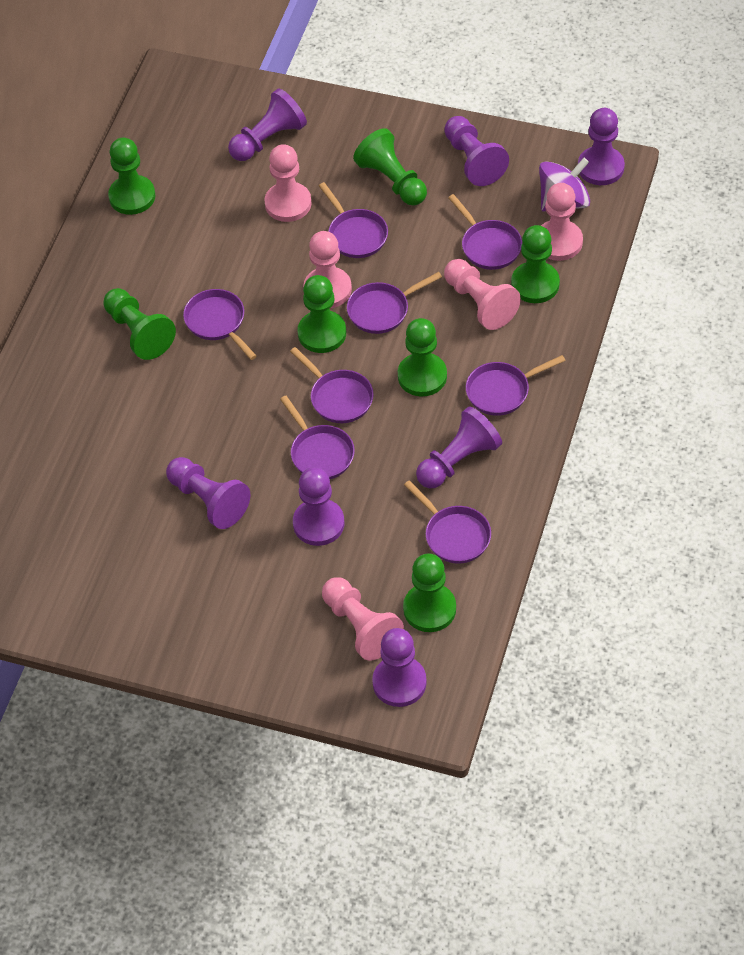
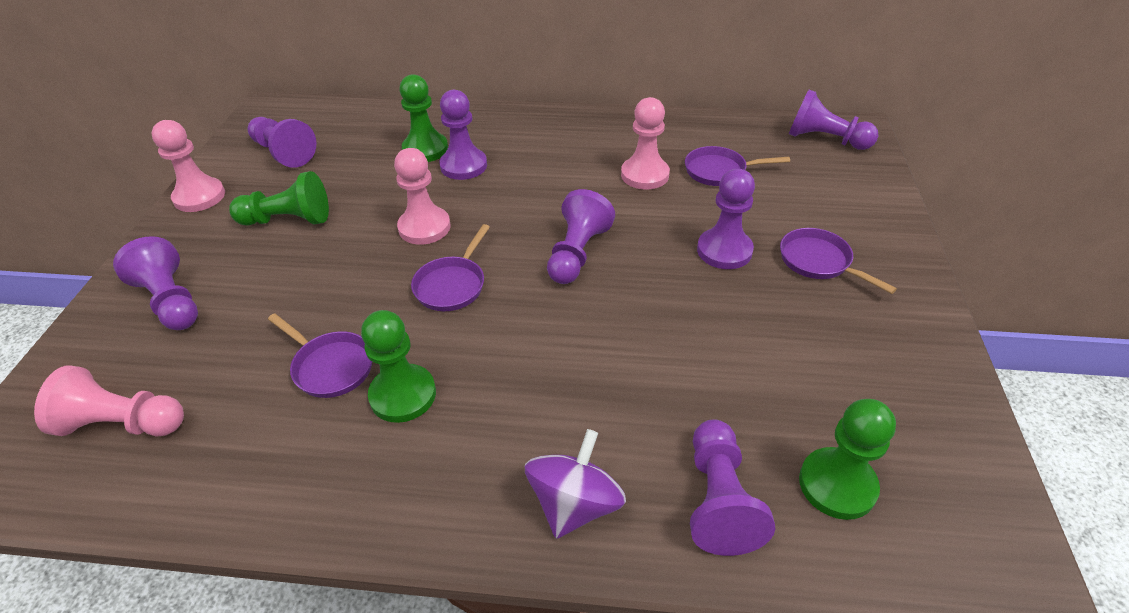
green pawn: 7 -> 4
pink pawn: 5 -> 4
purple pan: 8 -> 4

